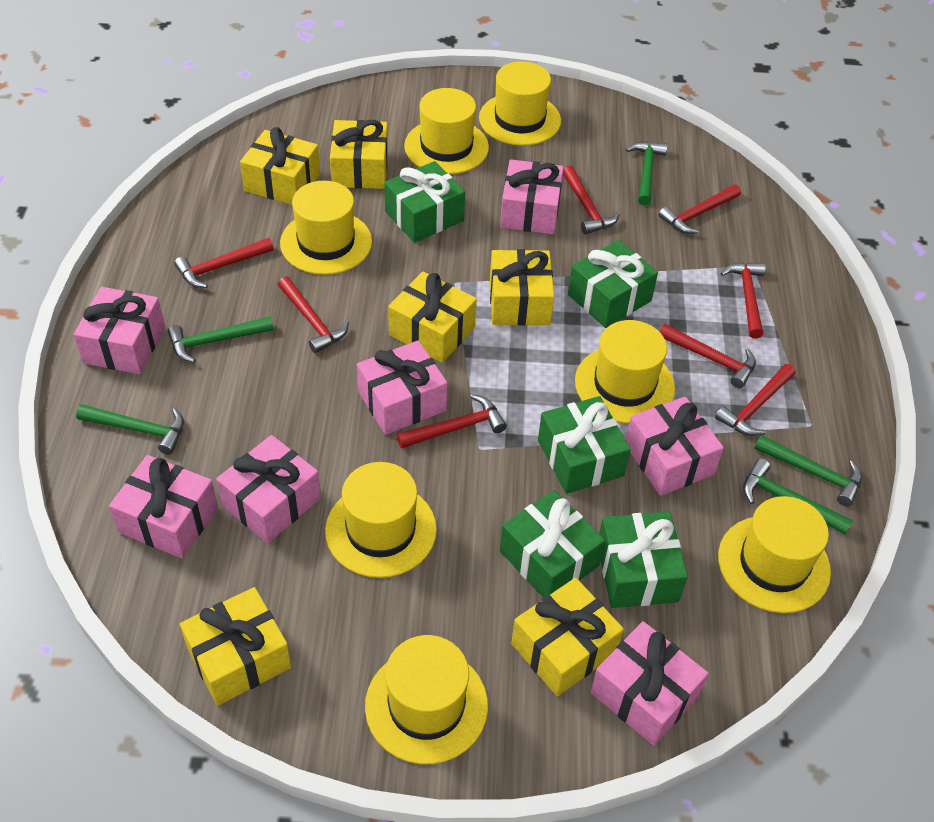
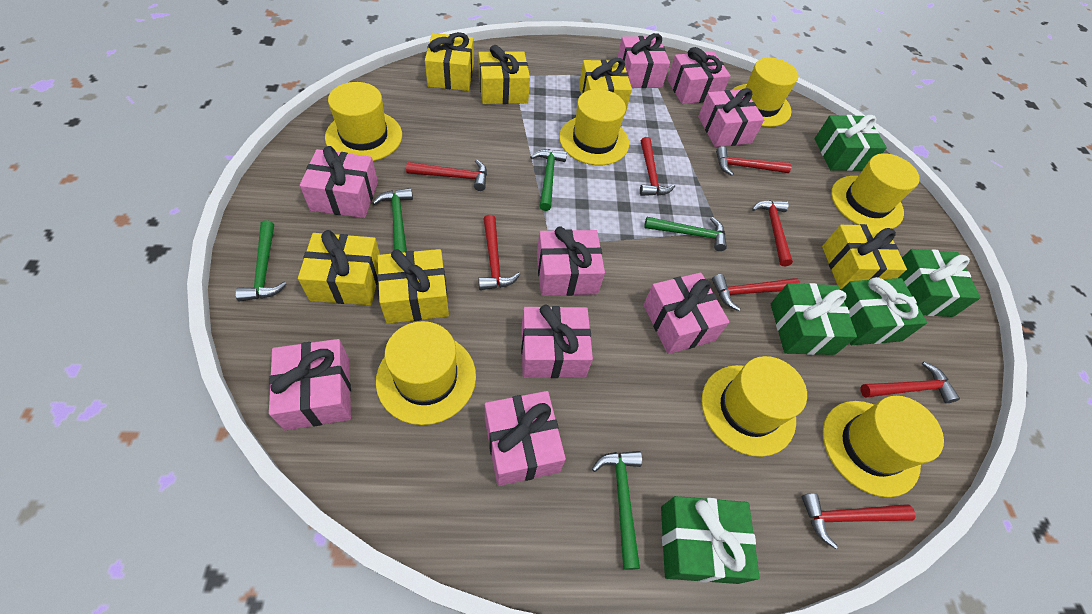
pink gift: 7 -> 9

